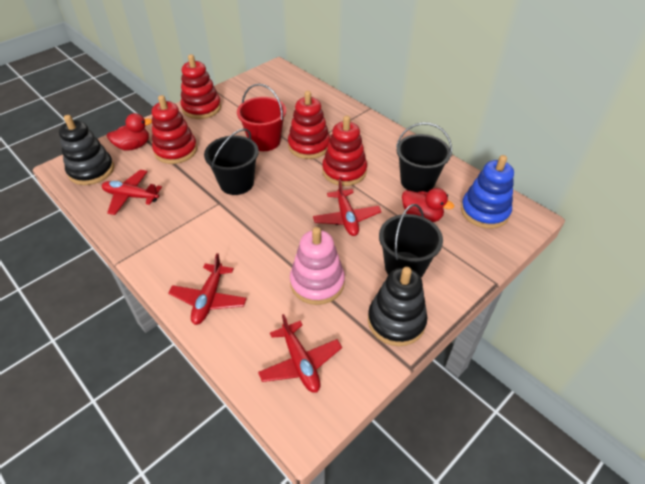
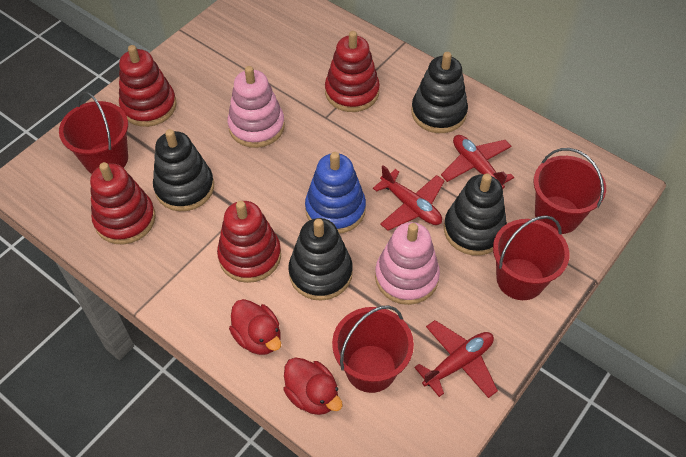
black bucket: 3 -> 0
black stacking toy: 2 -> 4
pink stacking toy: 1 -> 2
red bucket: 1 -> 4
red plane: 4 -> 3

